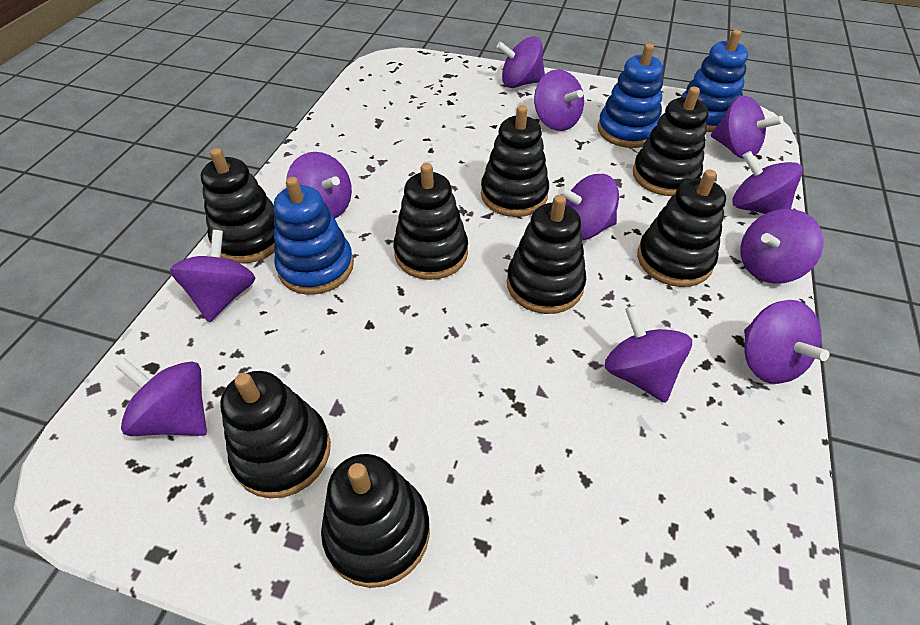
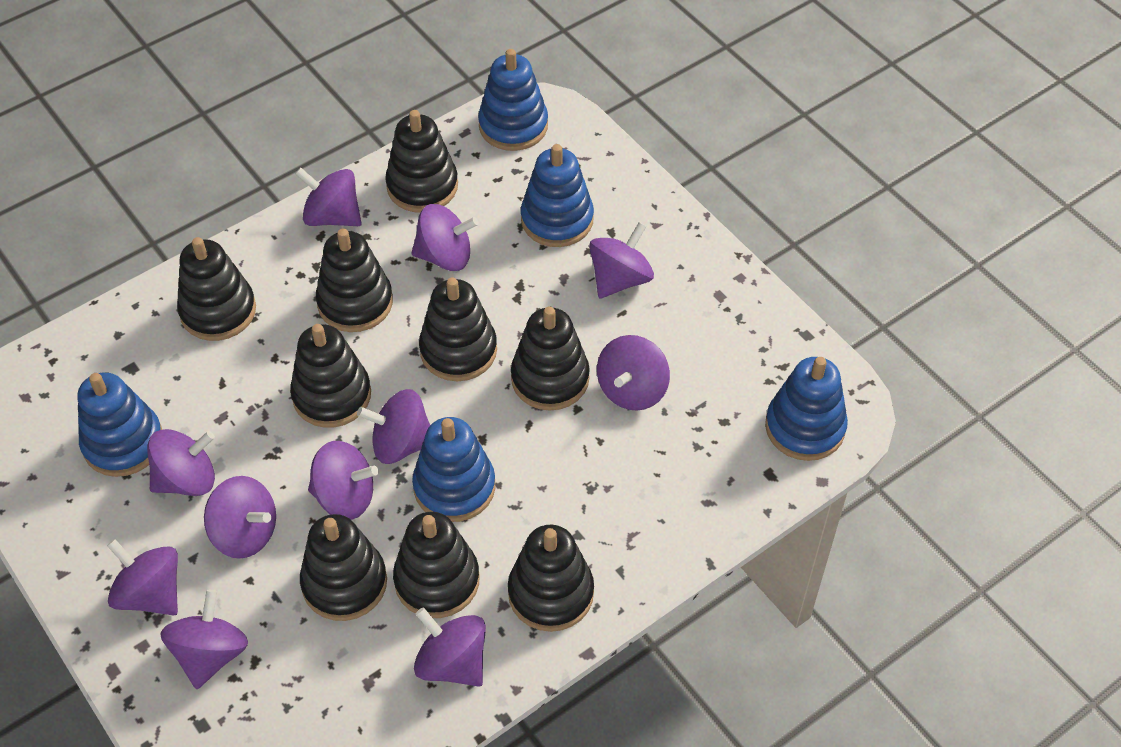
black stacking toy: 8 -> 9
blue stacking toy: 3 -> 5

